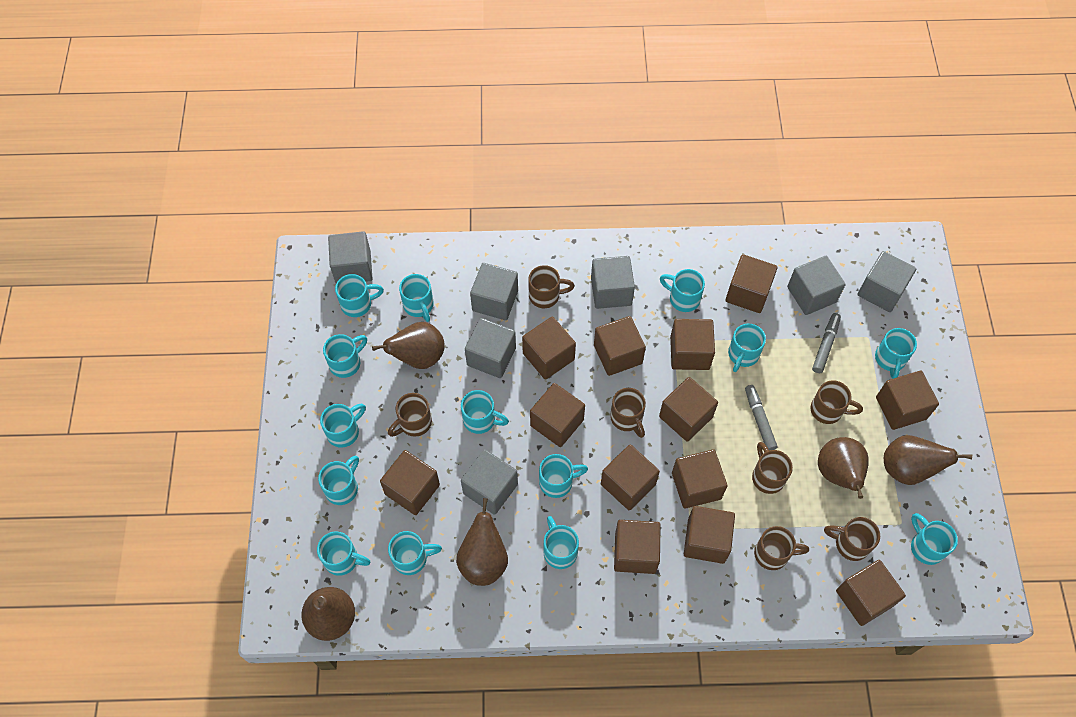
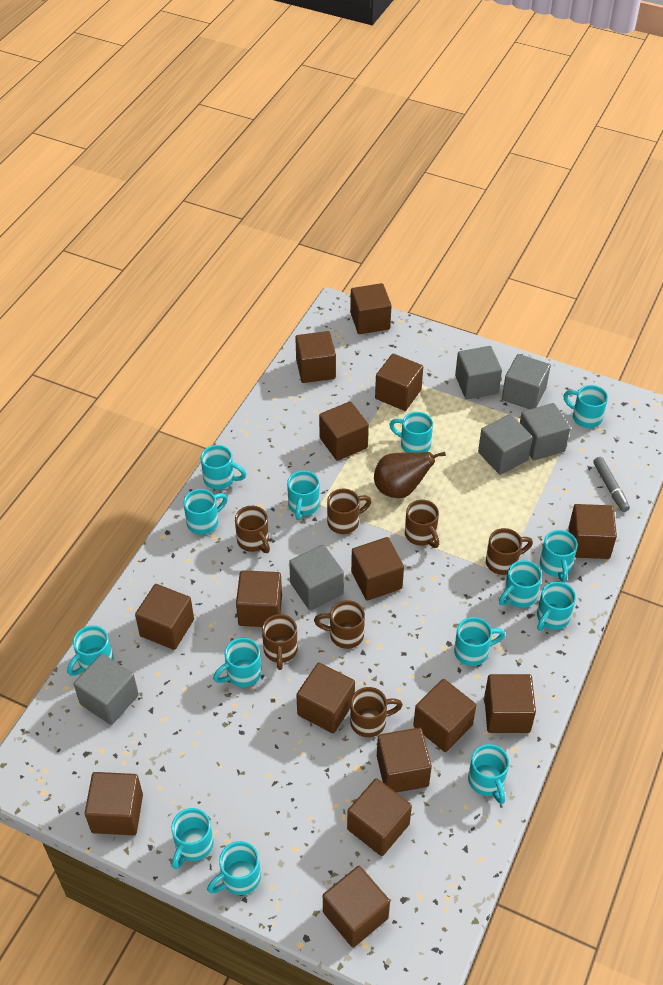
brown cube: 13 -> 15
brown pear: 5 -> 1
grey cube: 7 -> 6
grey marker: 2 -> 1

